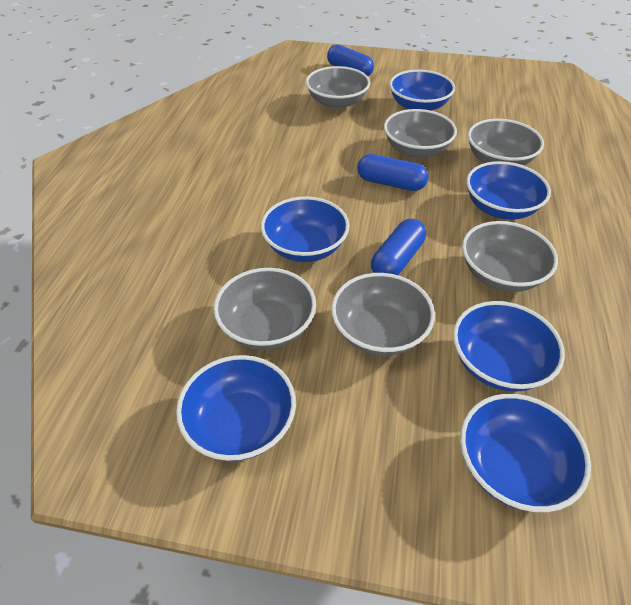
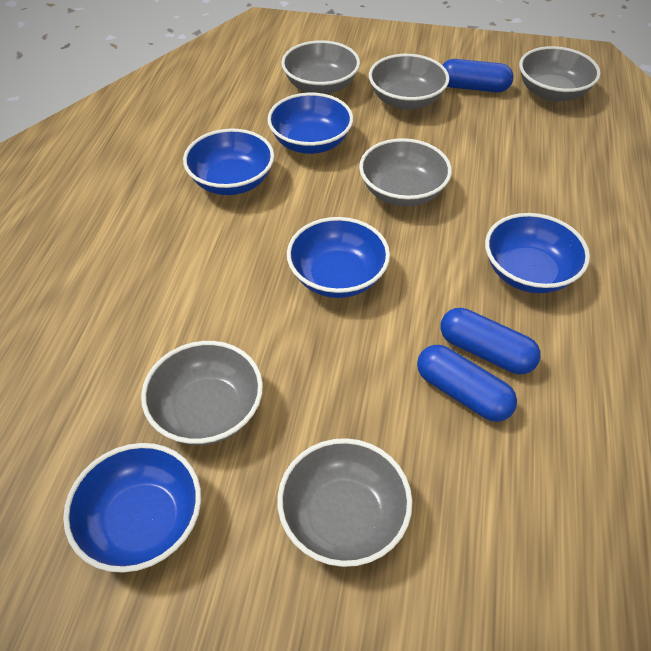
blue bowl: 6 -> 5

